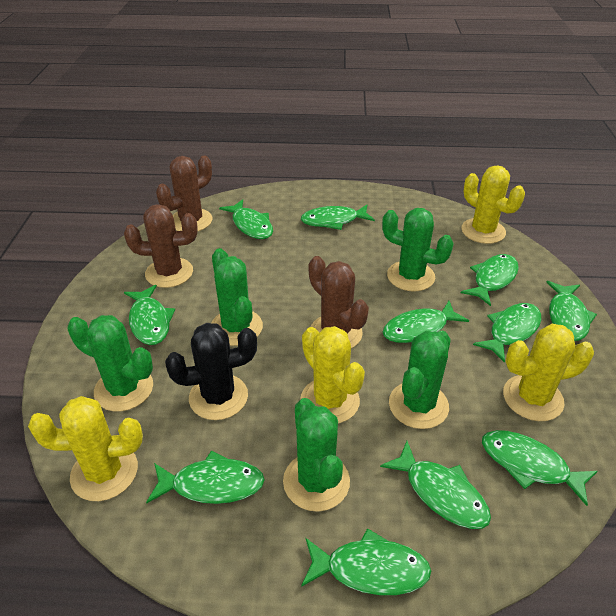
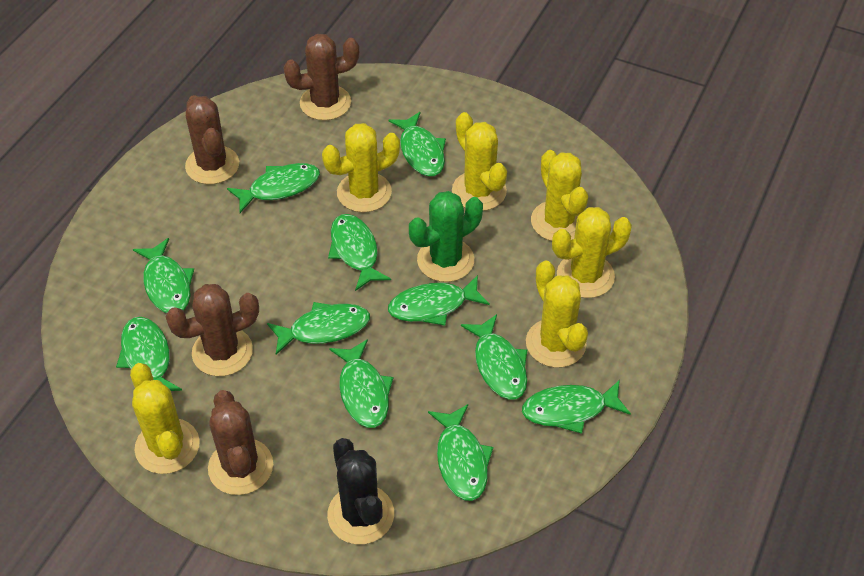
brown cactus: 3 -> 4
green cactus: 5 -> 1
yellow cactus: 4 -> 6

